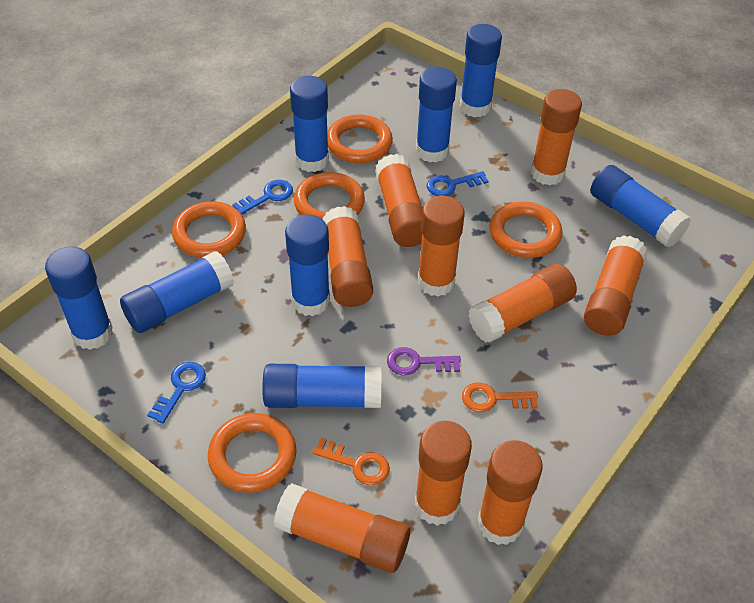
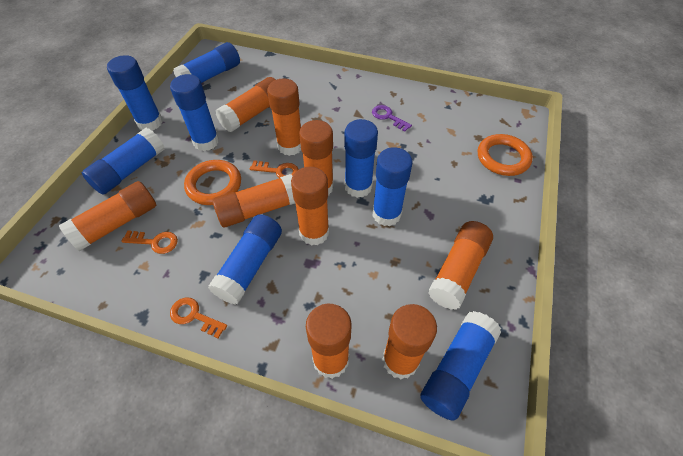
blue key: 3 -> 0
orange key: 2 -> 3
orange ring: 5 -> 2

